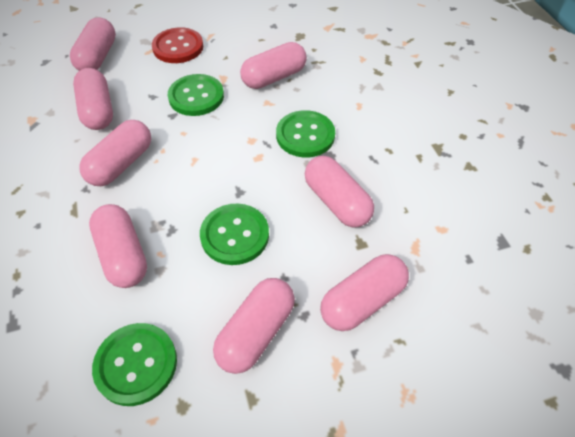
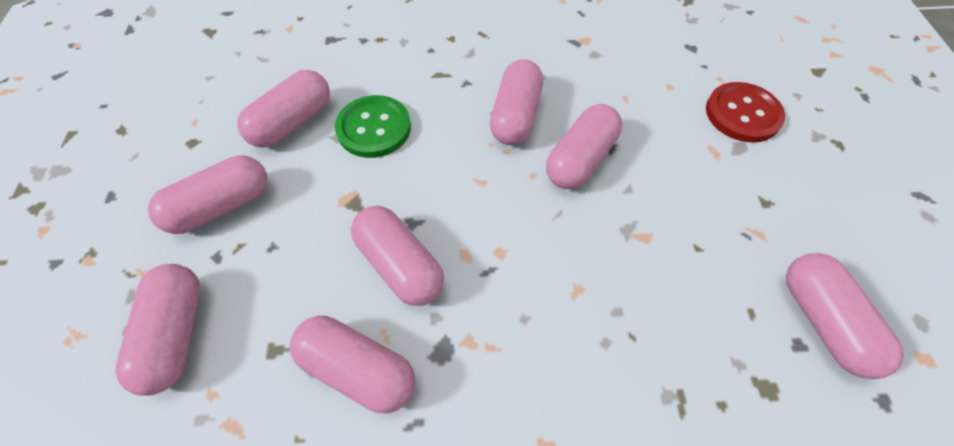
green button: 4 -> 1

